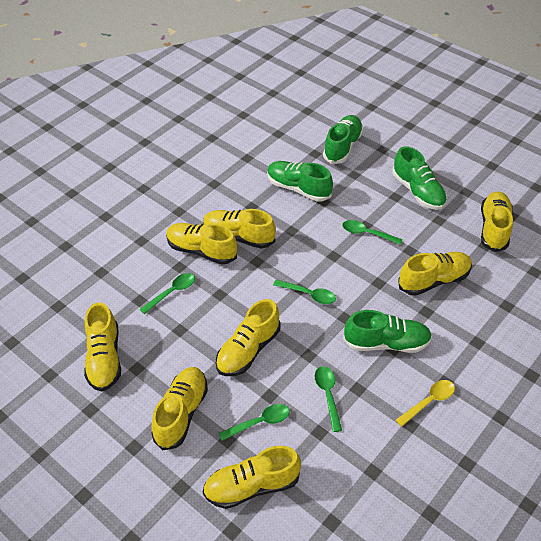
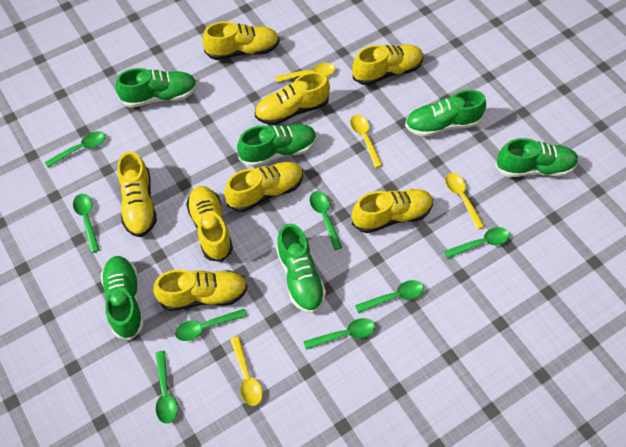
green shoe: 4 -> 6
green spoon: 5 -> 8
yellow spoon: 1 -> 4

